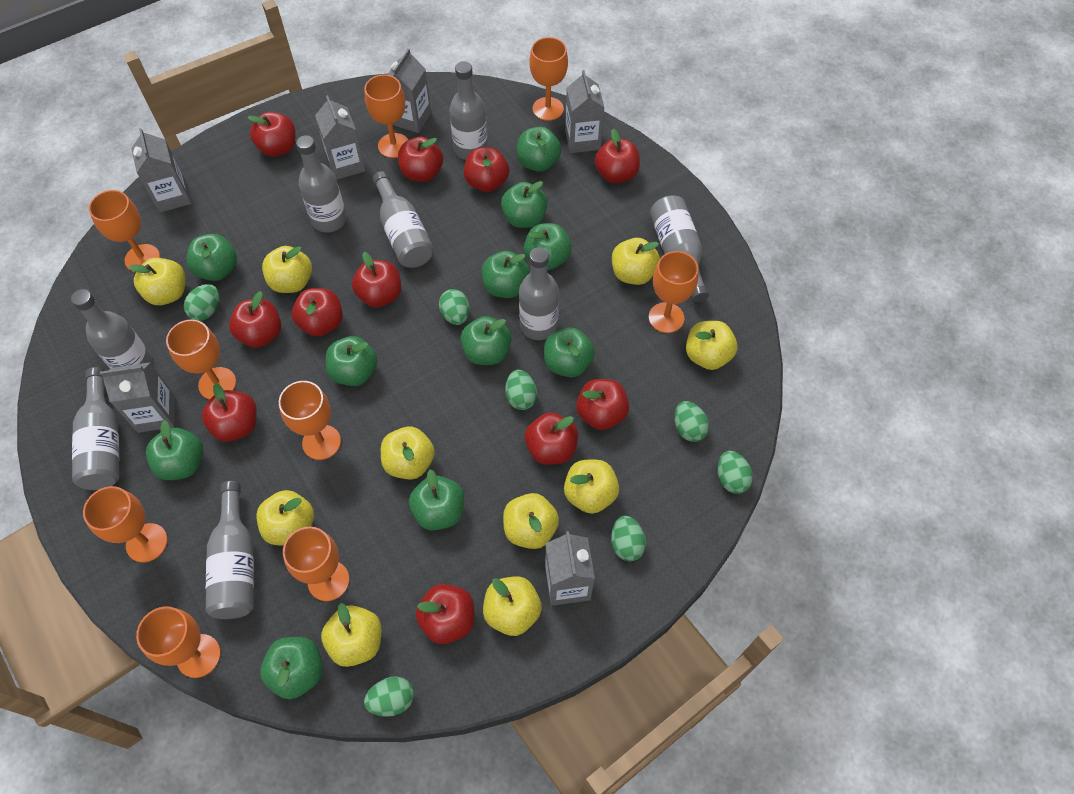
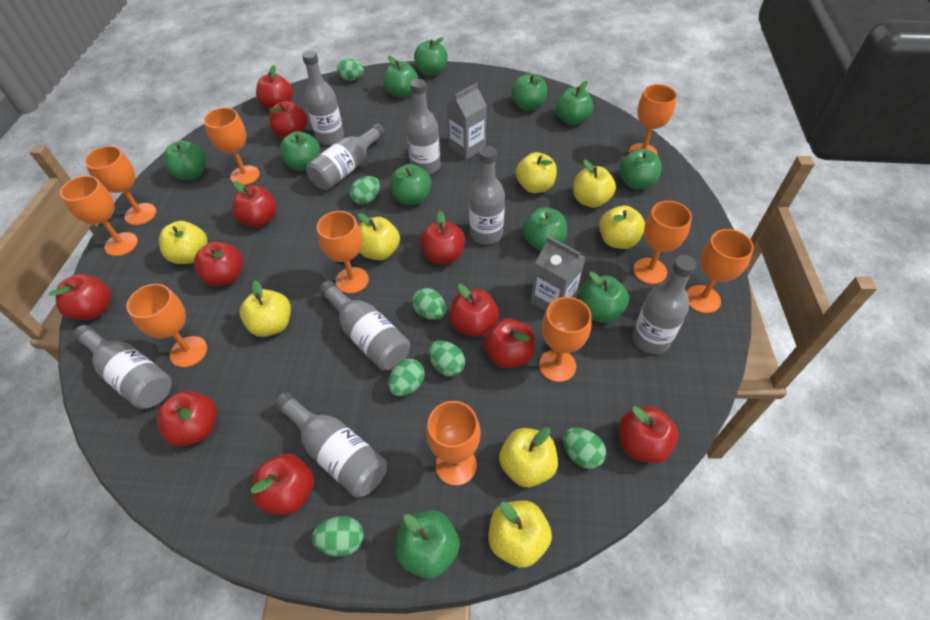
grey carton: 6 -> 2
orange goblet: 9 -> 10
yellow apple: 10 -> 8

